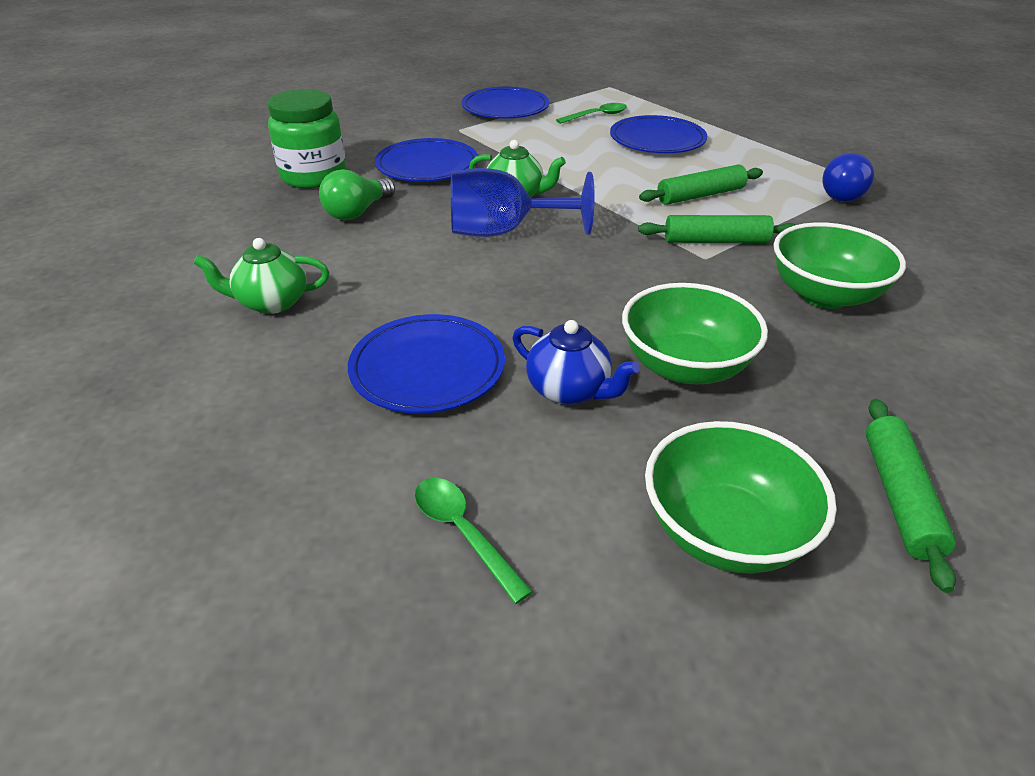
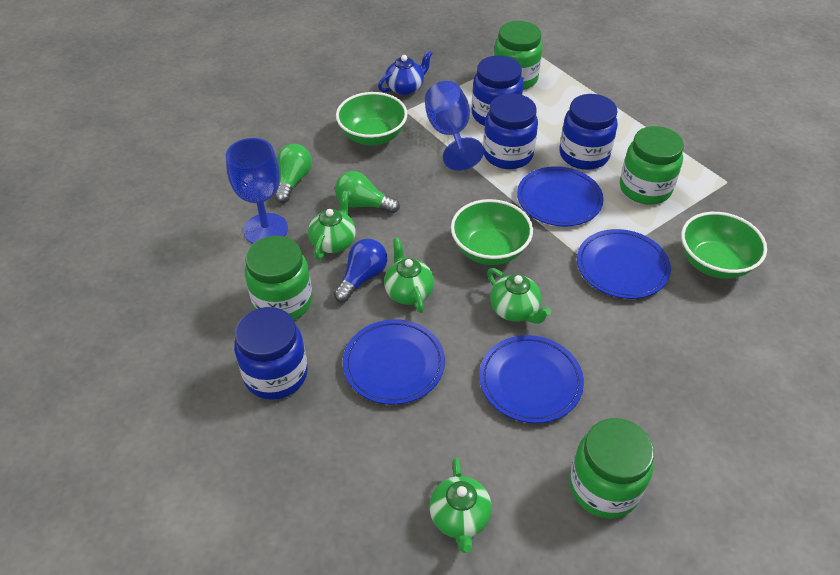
blue goblet: 1 -> 2
blue jar: 0 -> 4
green jar: 1 -> 4
green light bulb: 1 -> 2
green rolling pin: 3 -> 0
green spoon: 2 -> 0
green teapot: 2 -> 4

